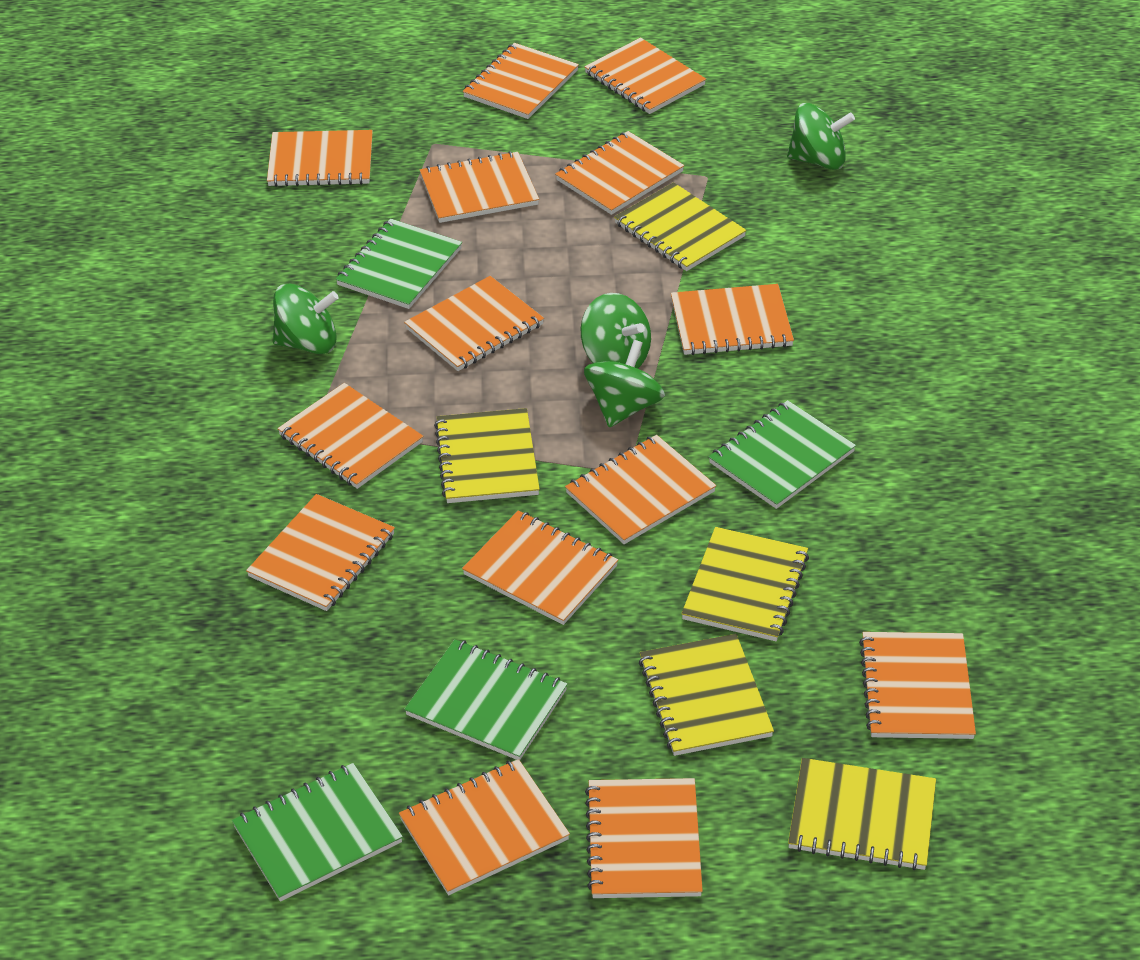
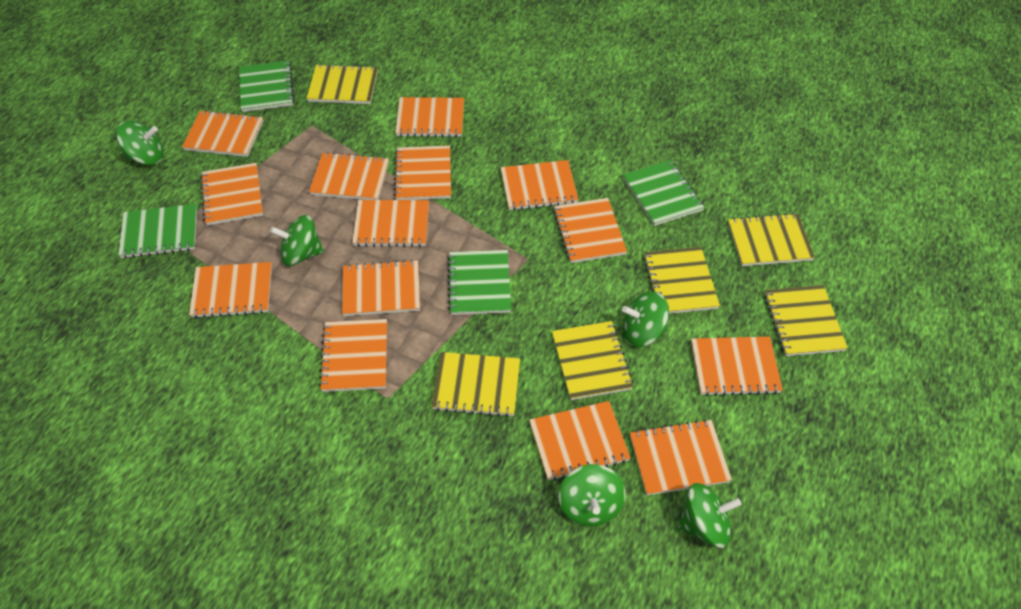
green spinning top: 4 -> 5
yellow notebook: 5 -> 6

